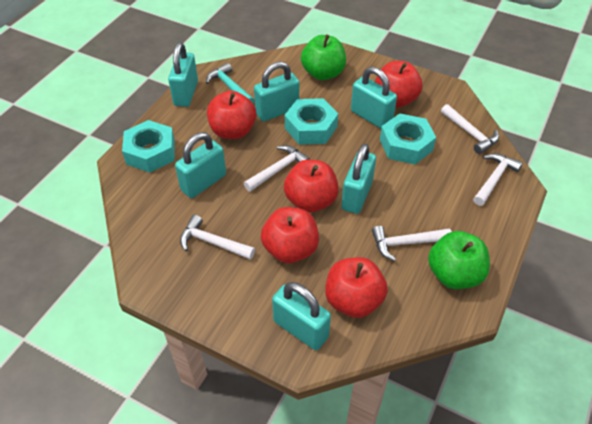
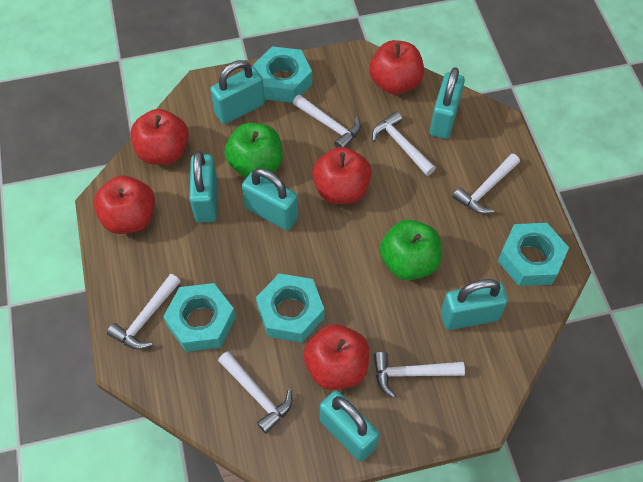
turquoise hammer: 1 -> 0
turquoise nut: 3 -> 4
white hammer: 5 -> 6

